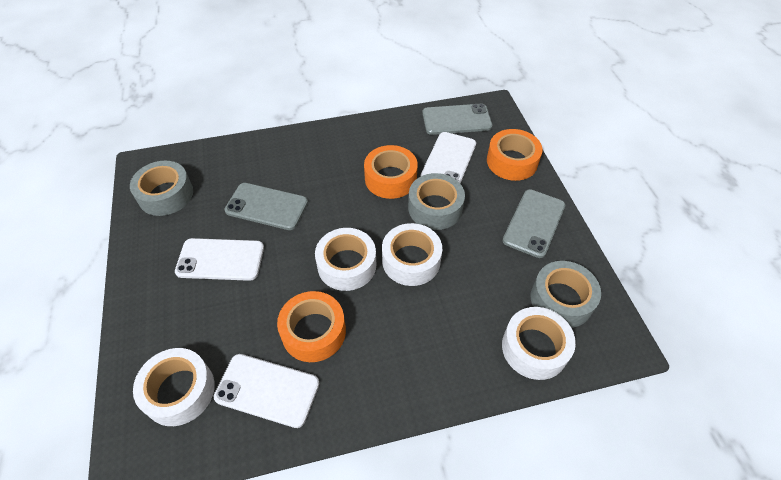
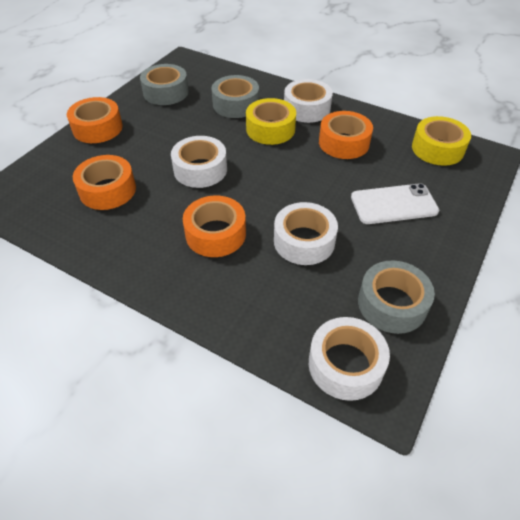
grey phone: 3 -> 0
orange tape: 3 -> 4
white phone: 3 -> 1
yellow tape: 0 -> 2

